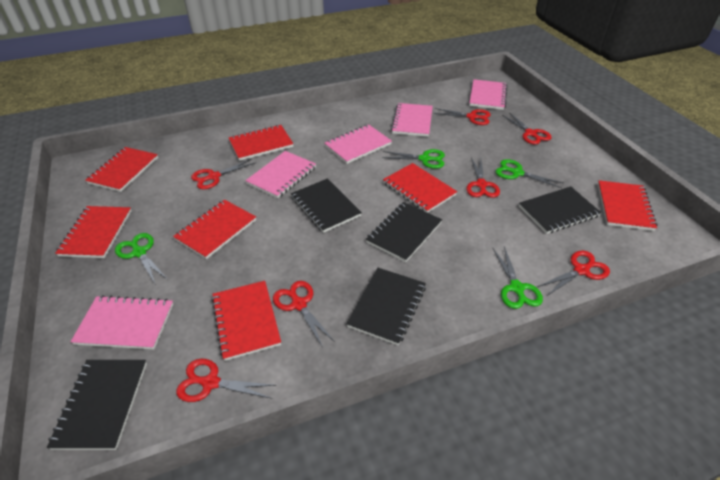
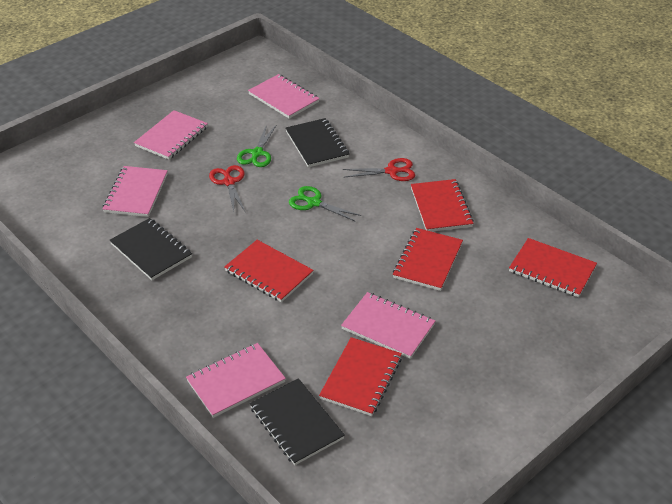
black notebook: 5 -> 3
green scissors: 4 -> 2
red notebook: 7 -> 5
red scissors: 7 -> 2

